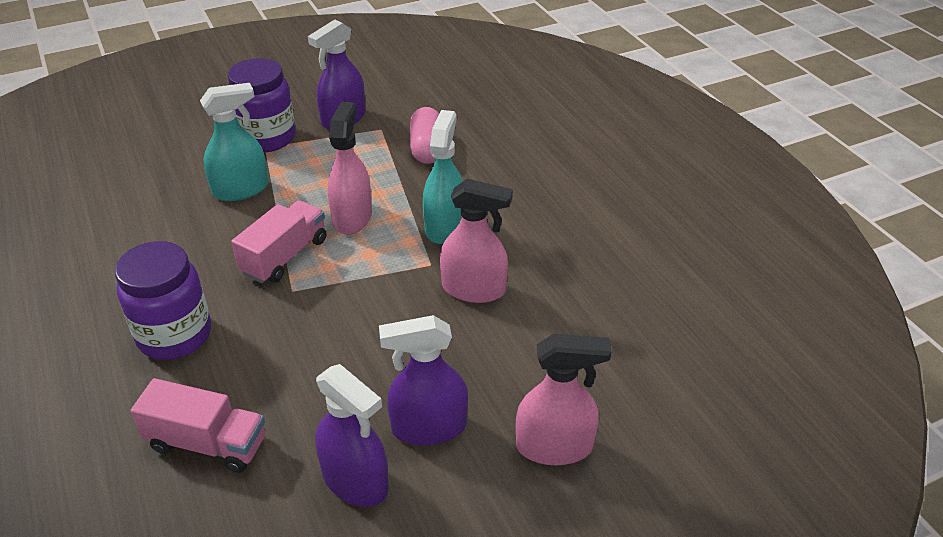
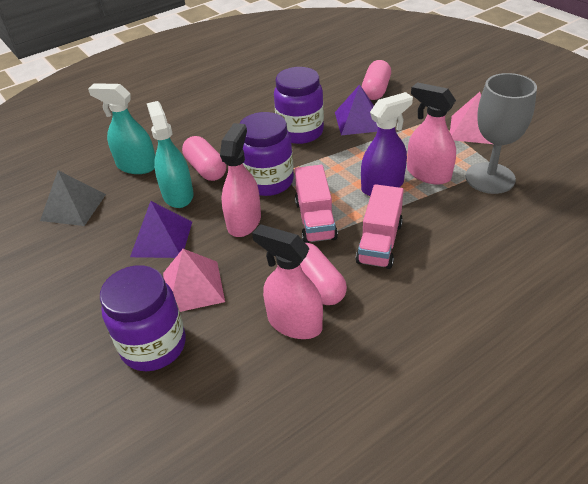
grey goblet: 0 -> 1
grey pyramid: 0 -> 1
pink capsule: 1 -> 3
pink pyramid: 0 -> 2
purple jar: 2 -> 3
purple pyramid: 0 -> 2
purple spray bottle: 3 -> 1

